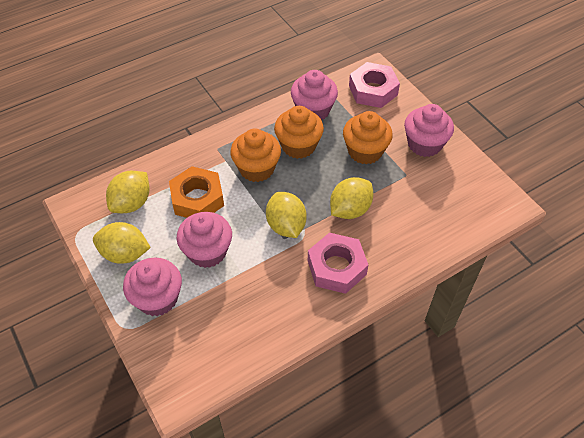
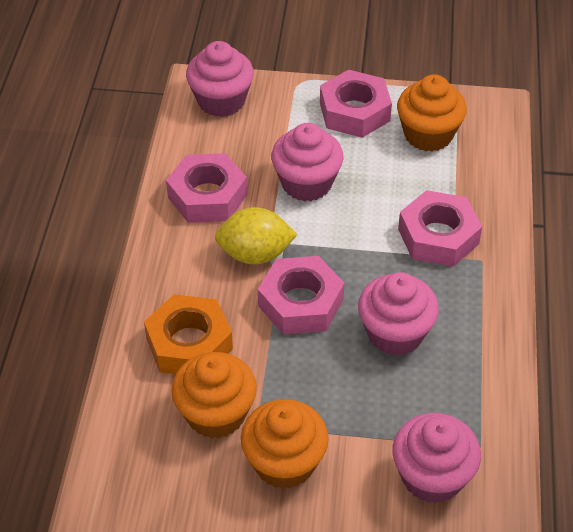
pink nut: 2 -> 4
yellow lemon: 4 -> 1

